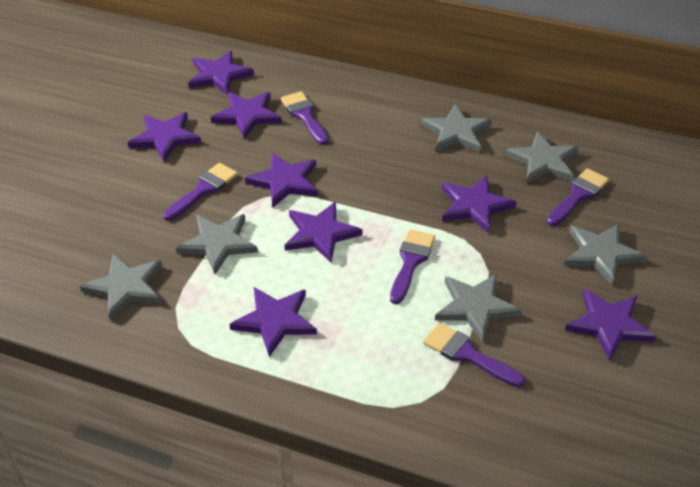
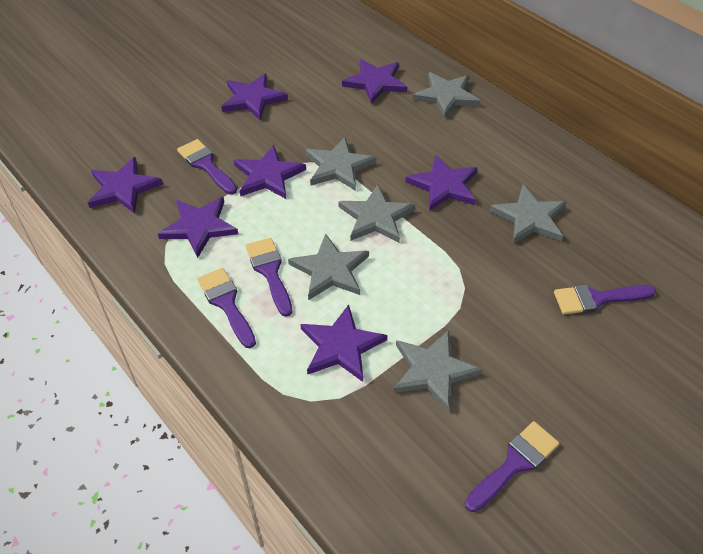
purple star: 8 -> 7

